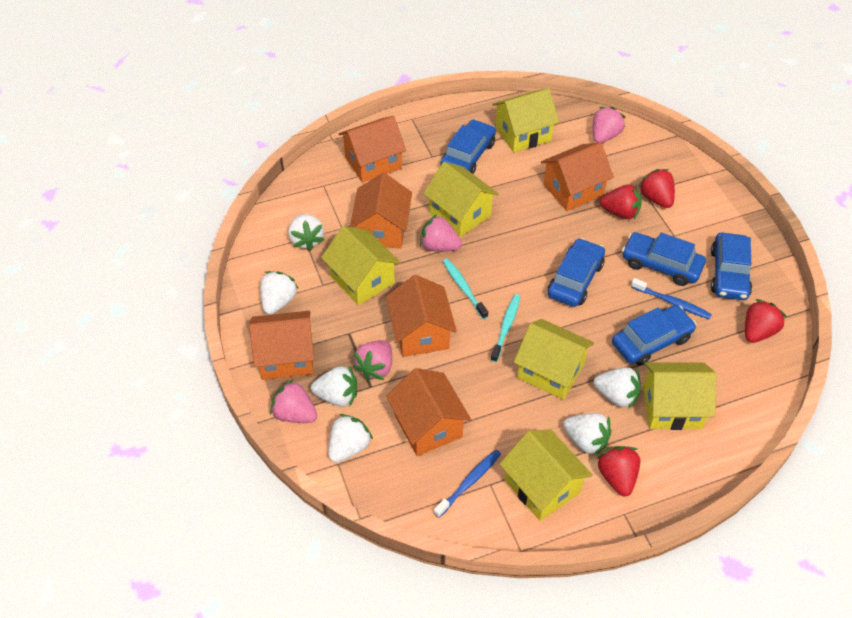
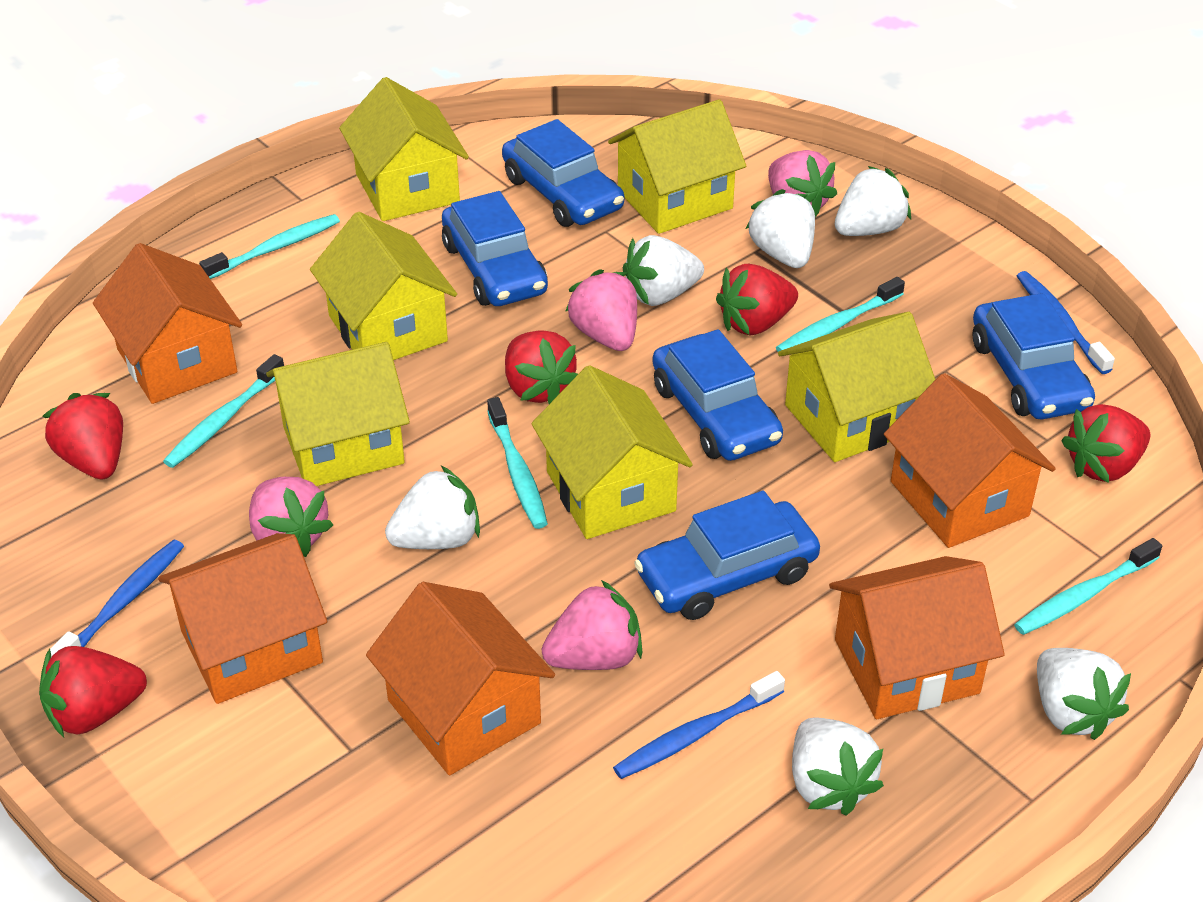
blue toothbrush: 2 -> 3
orange house: 6 -> 5
red strawberry: 4 -> 5
turquoise toothbrush: 2 -> 5

